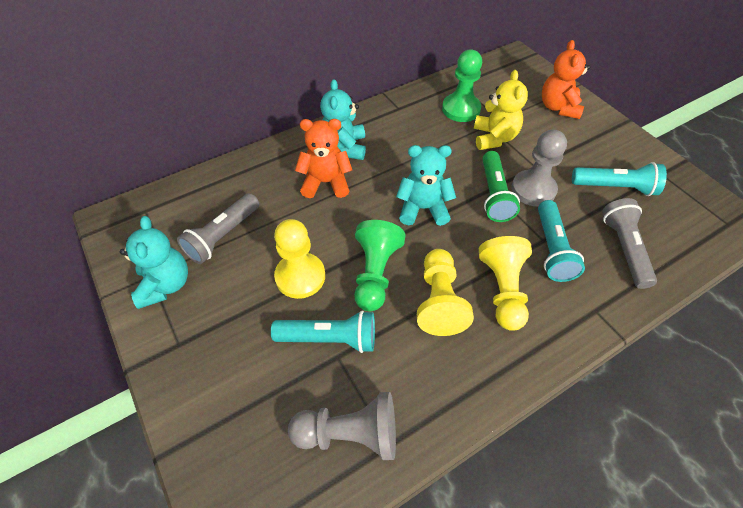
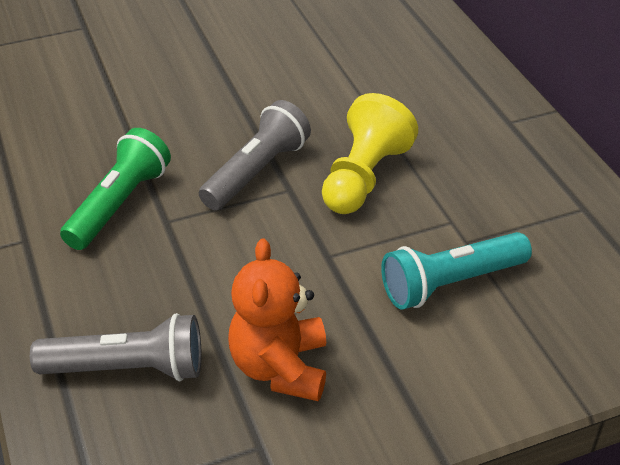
green pawn: 2 -> 0
grey pawn: 2 -> 0
orange teddy bear: 2 -> 1
turquoise flashlight: 3 -> 1
turquoise teddy bear: 3 -> 0
yellow pawn: 3 -> 1
yellow teddy bear: 1 -> 0

